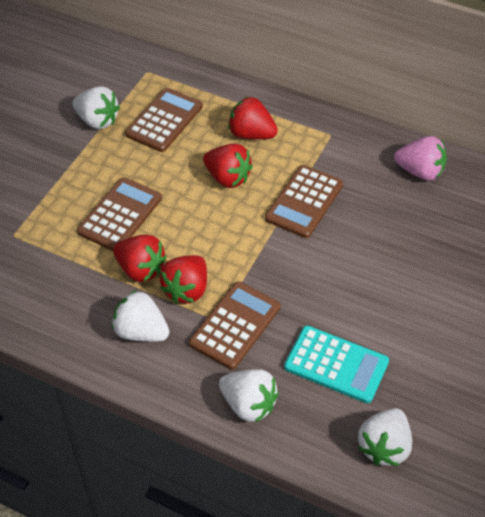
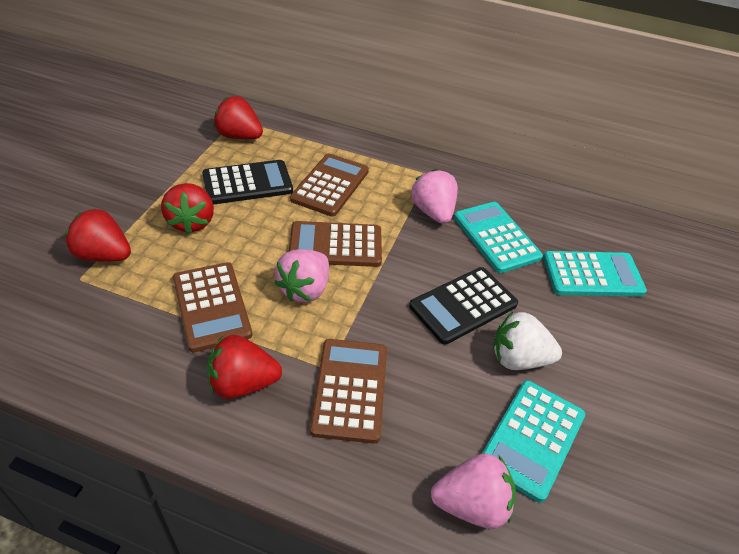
black calculator: 0 -> 2
pink strawberry: 1 -> 3
turquoise calculator: 1 -> 3
white strawberry: 4 -> 1

